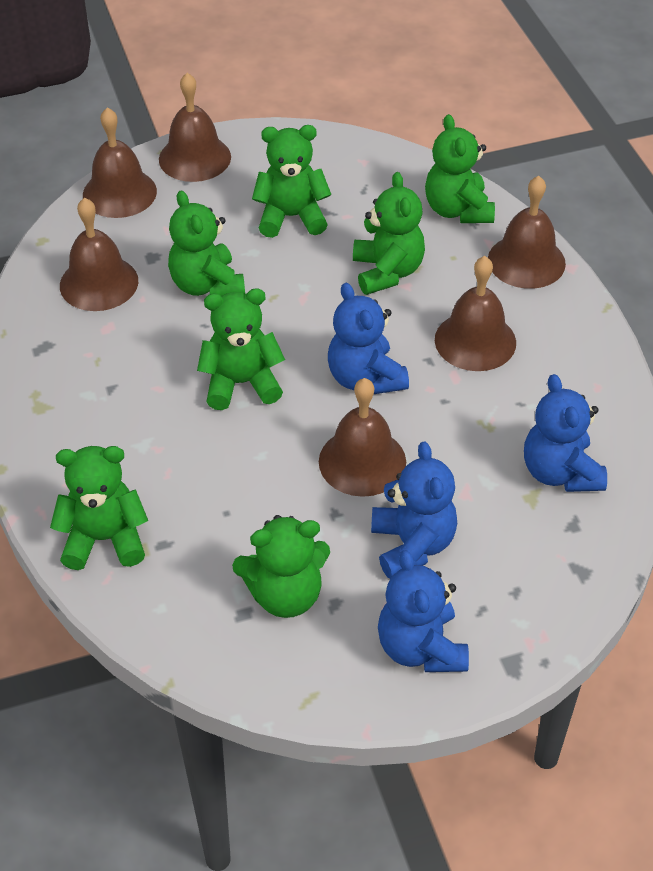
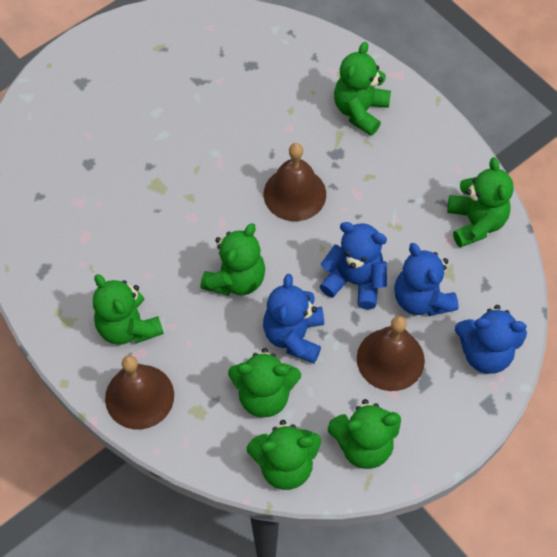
brown bell: 6 -> 3

